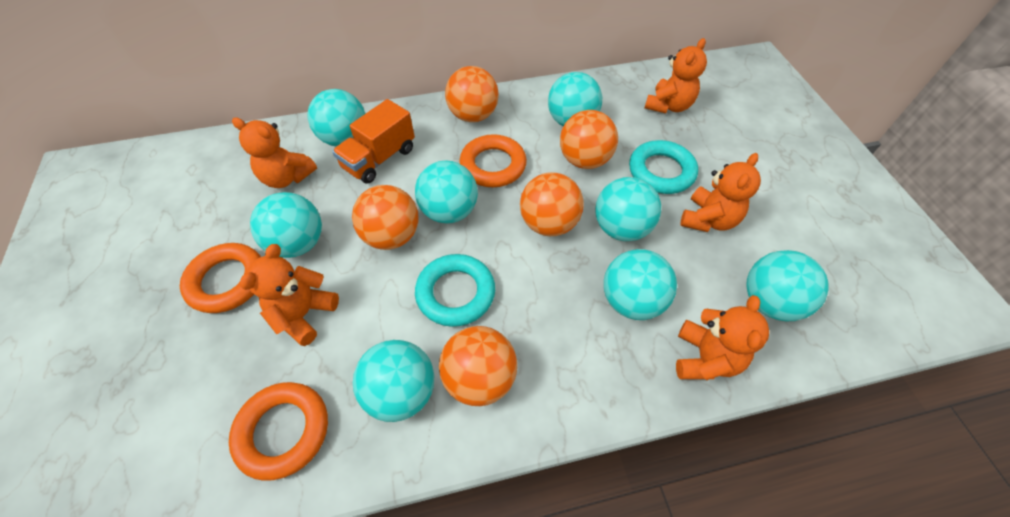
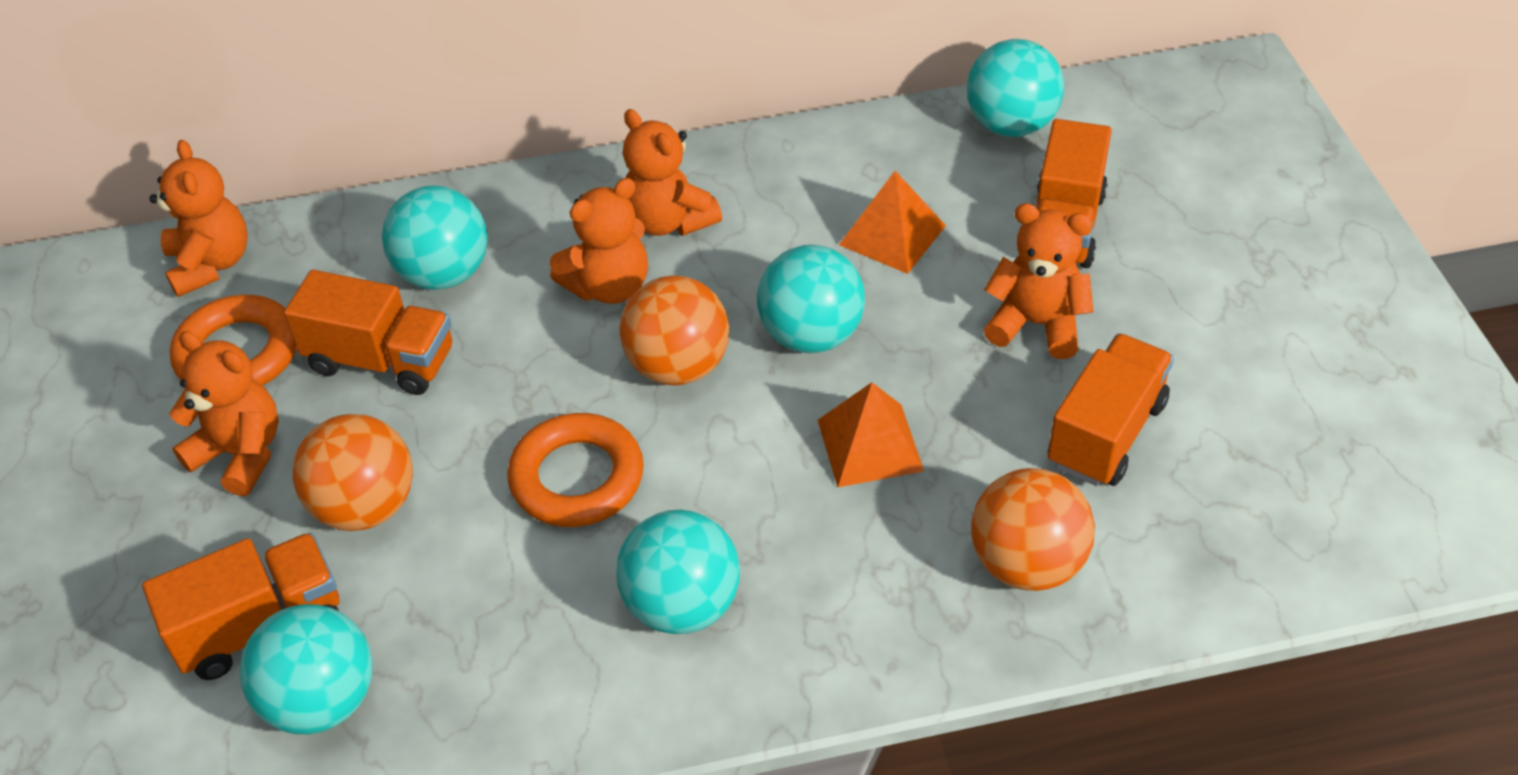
orange ball: 5 -> 3
orange pyramid: 0 -> 2
orange ring: 3 -> 2
orange truck: 1 -> 4
turquoise ball: 8 -> 5
turquoise ring: 2 -> 0

